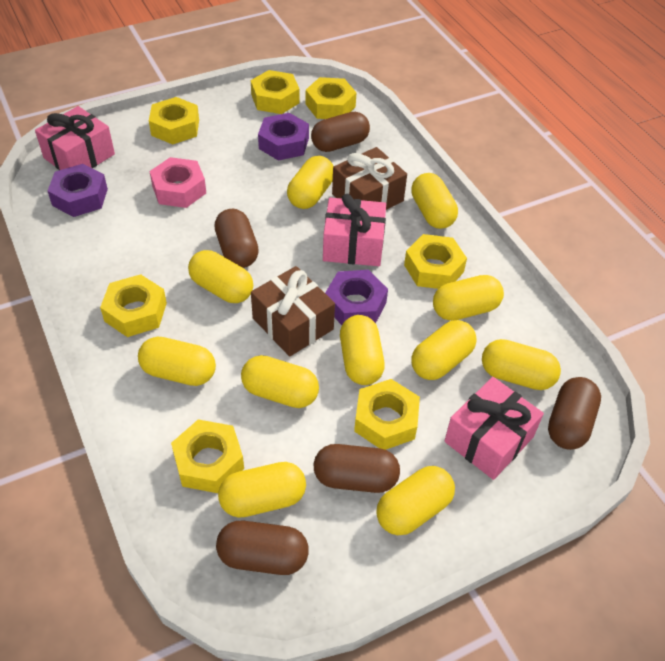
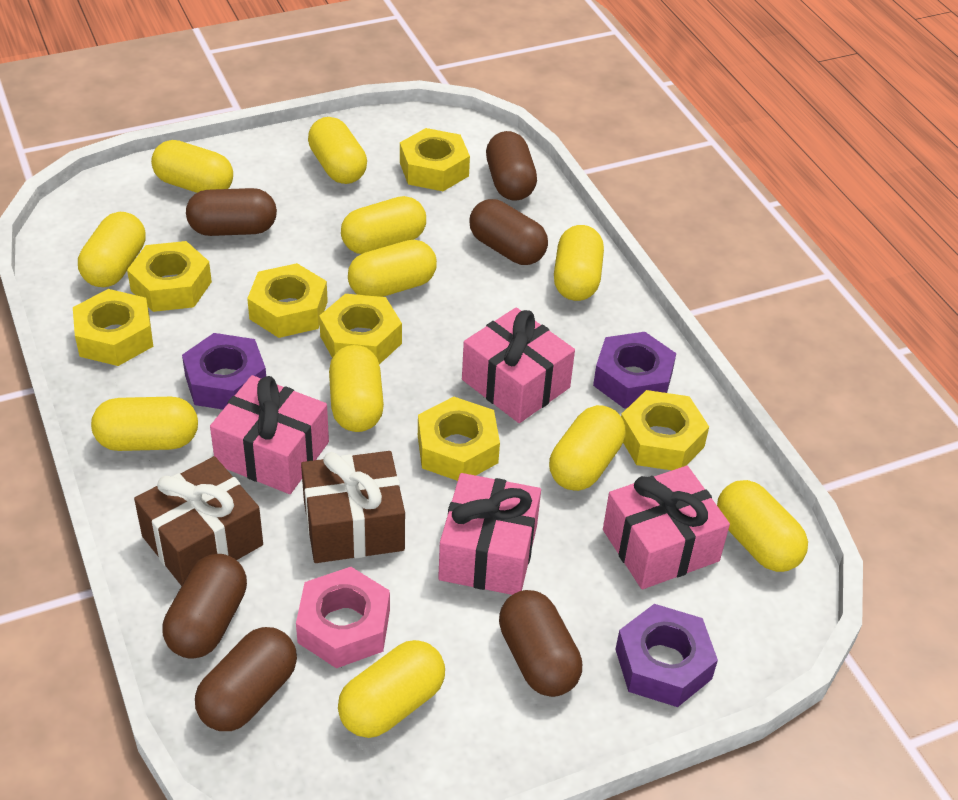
brown capsule: 5 -> 6
pink gift: 3 -> 4

